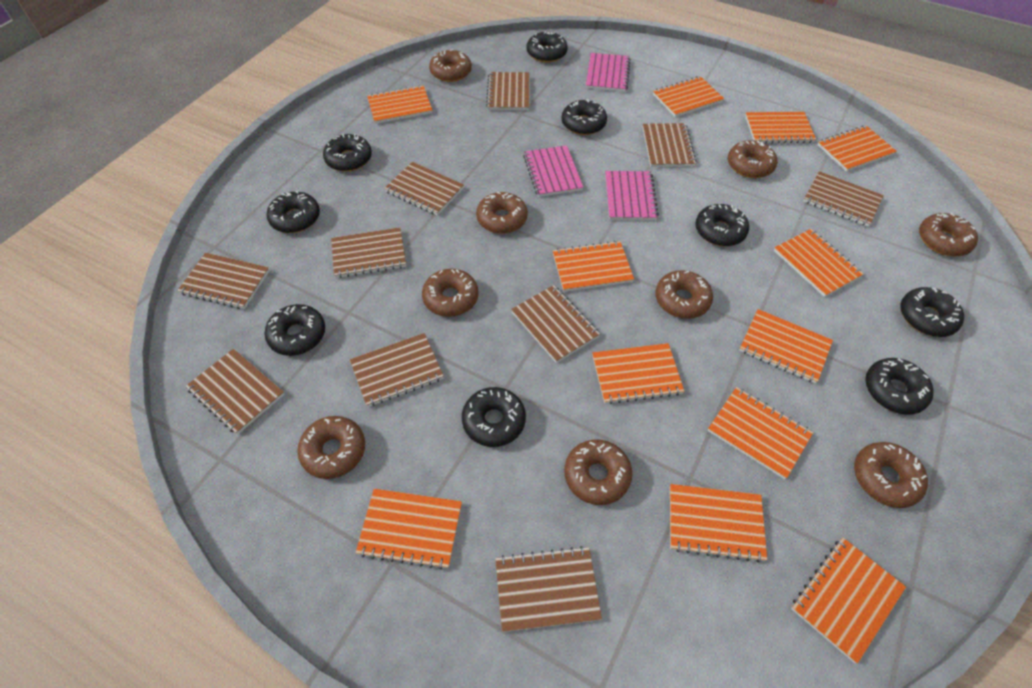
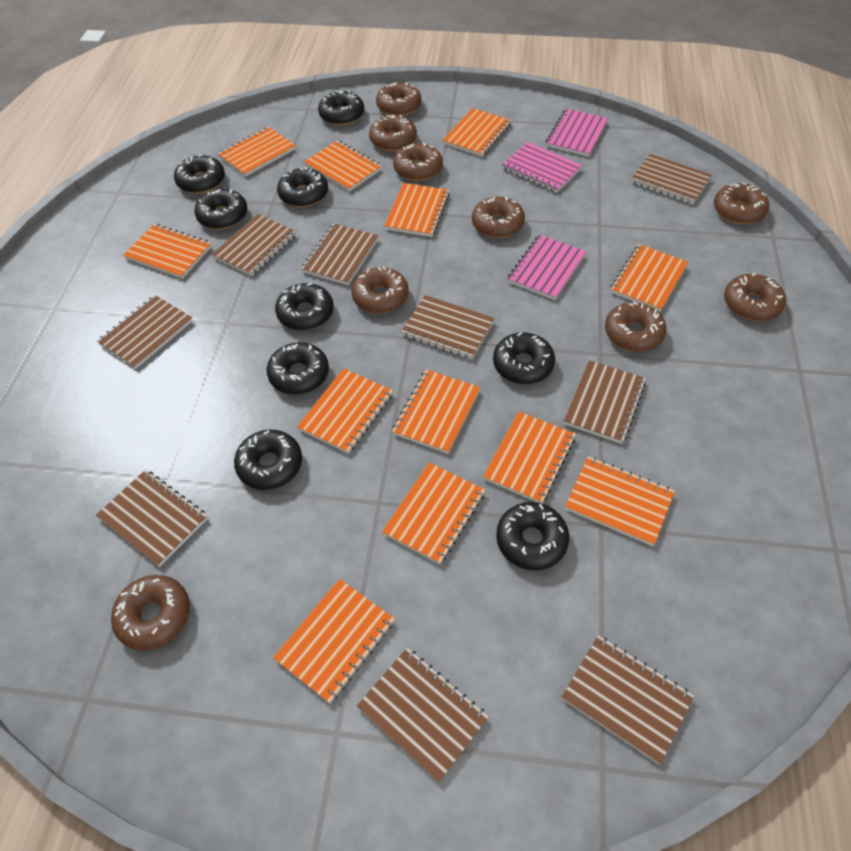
brown notebook: 10 -> 9

